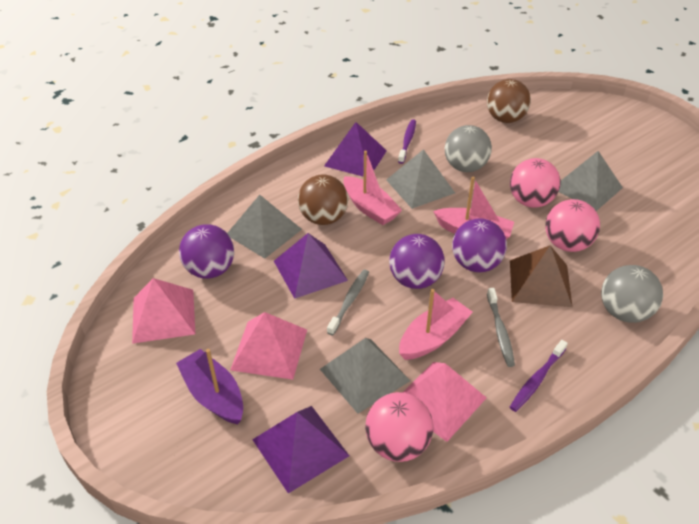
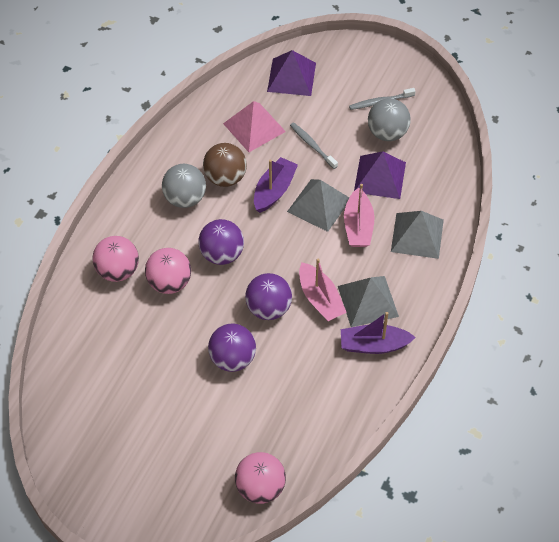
brown ball: 2 -> 1
brown pyramid: 1 -> 0
grey pyramid: 4 -> 3
pink boat: 3 -> 2
pink pyramid: 3 -> 1
purple boat: 1 -> 2
purple pyramid: 3 -> 2
purple toothbrush: 2 -> 0

